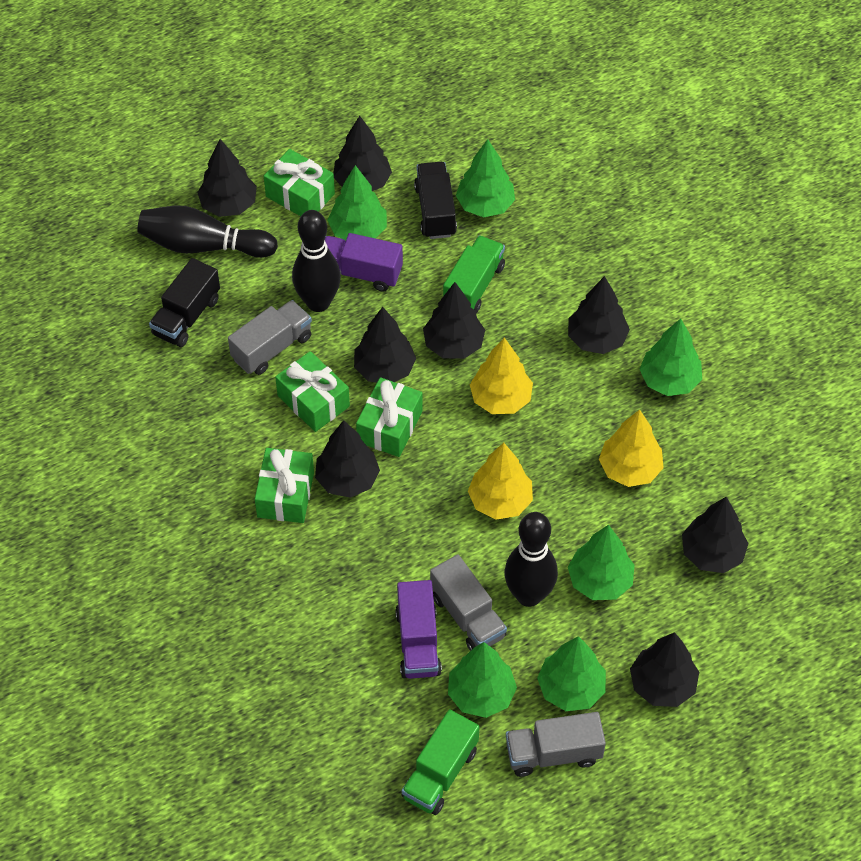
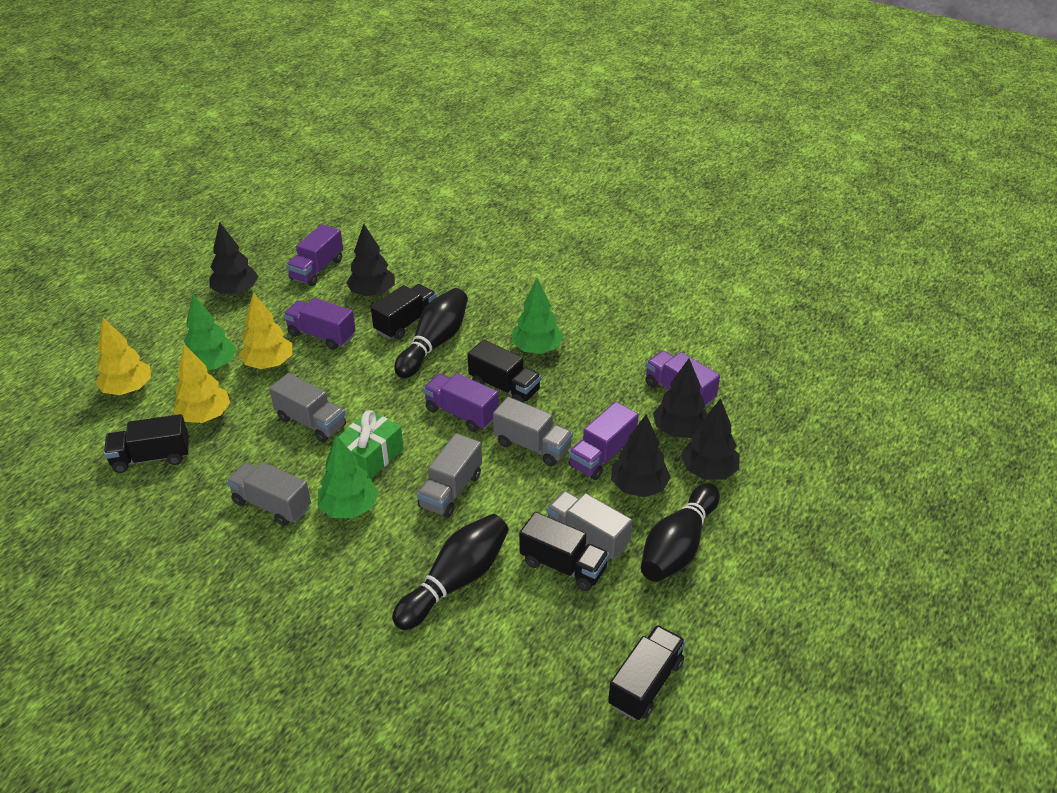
black tree: 8 -> 5
black truck: 2 -> 5
green gift: 4 -> 1
green tree: 6 -> 3
green truck: 2 -> 0
grey truck: 3 -> 5
purple truck: 2 -> 5

